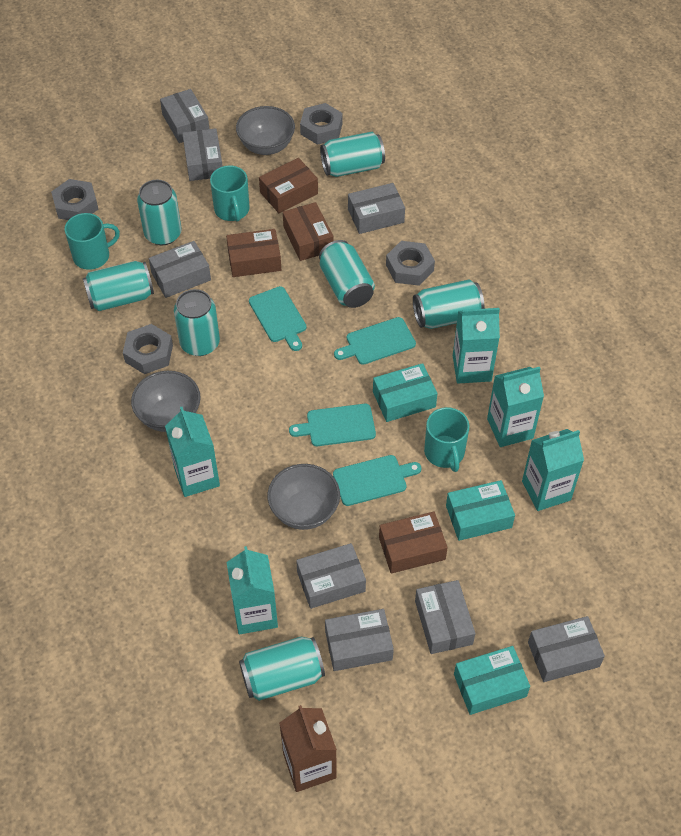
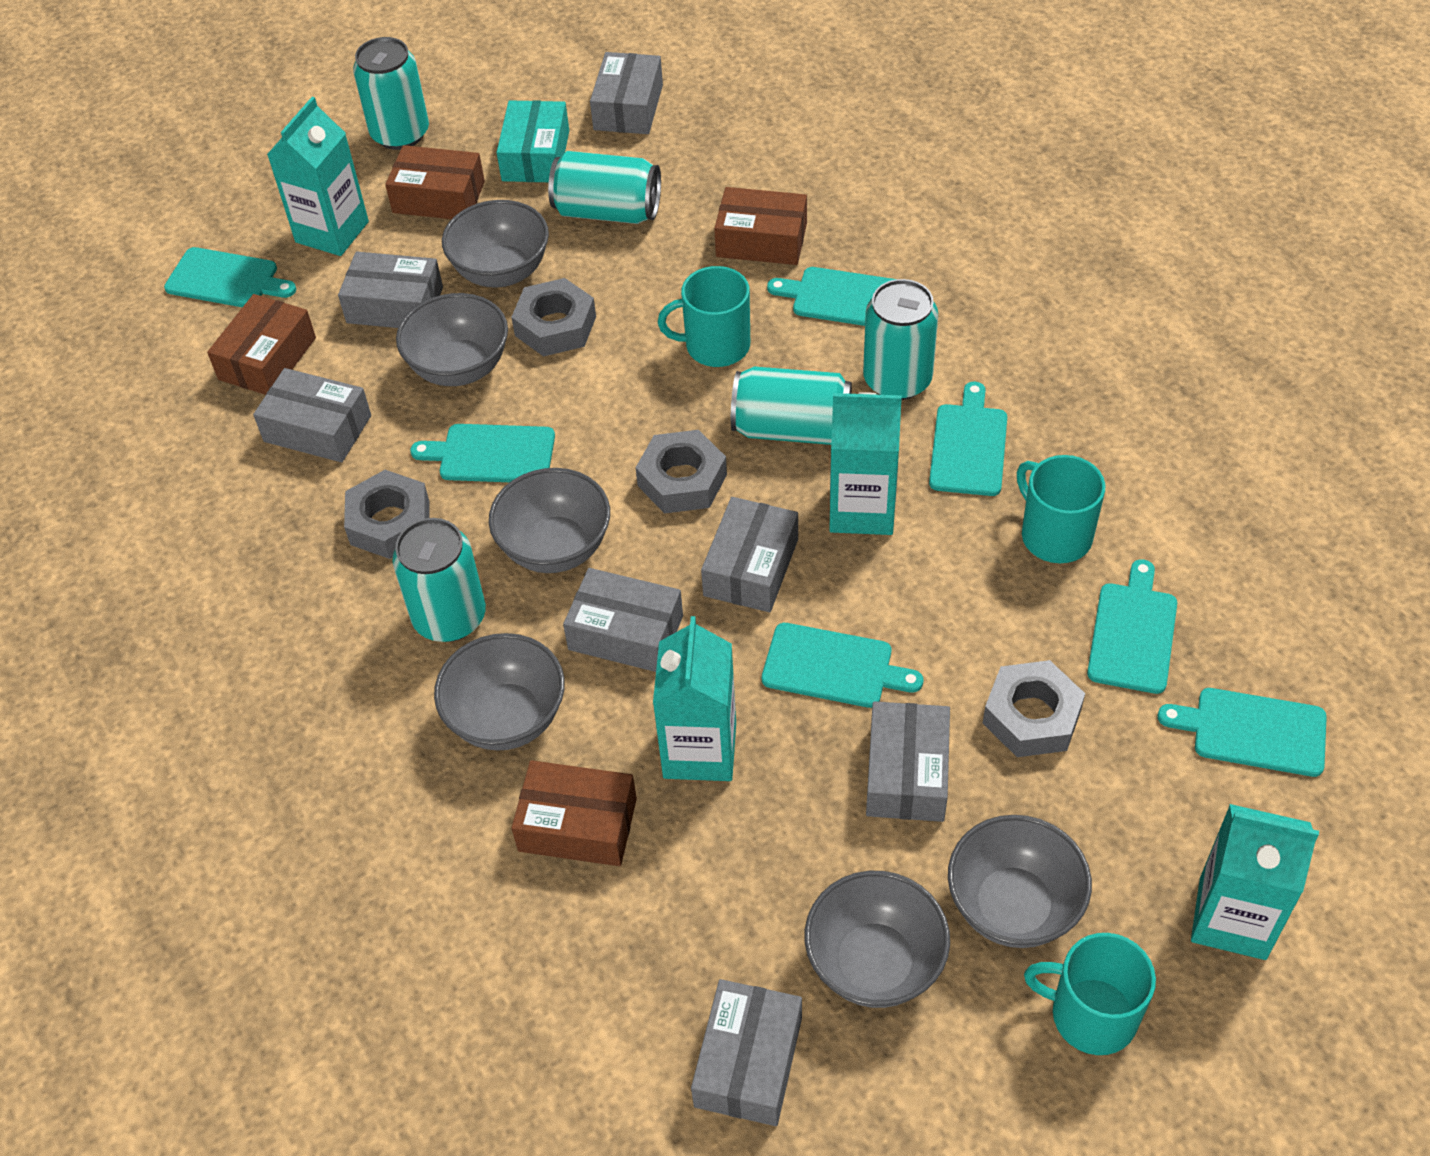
brown carton: 1 -> 0
grey bowl: 3 -> 6
grey box: 8 -> 7
turquoise box: 3 -> 1
turquoise can: 7 -> 5
turquoise carton: 5 -> 4
turquoise cutting board: 4 -> 7

